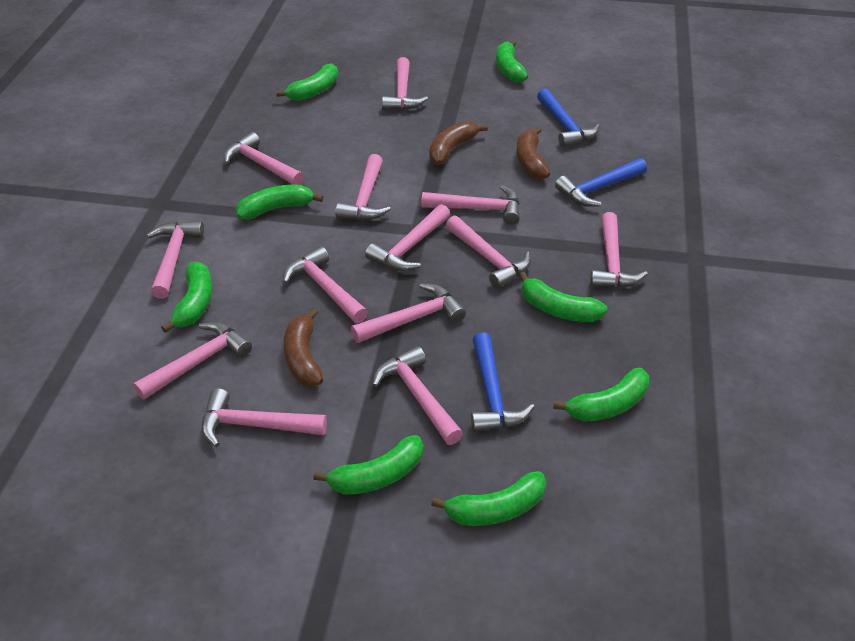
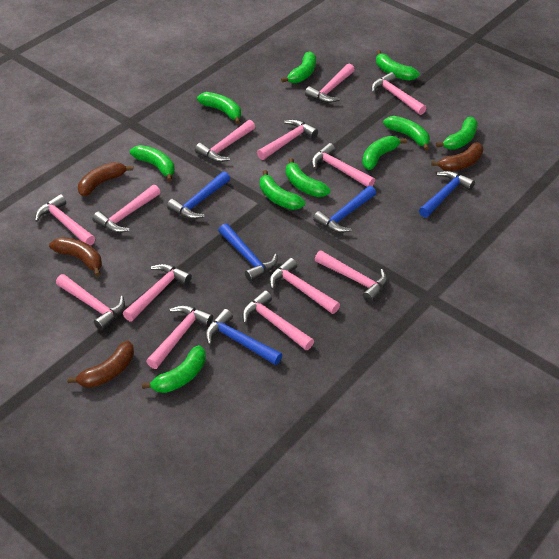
blue hammer: 3 -> 5
brown banana: 3 -> 4
green banana: 8 -> 10

